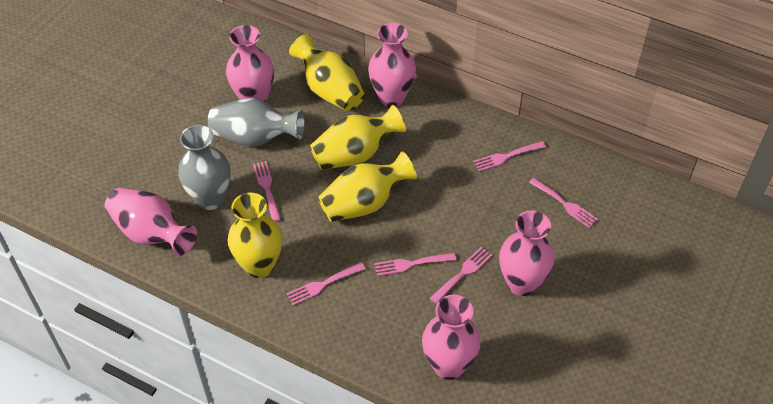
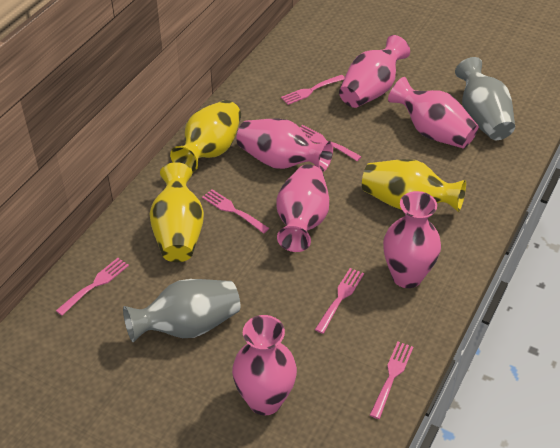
pink vase: 5 -> 6
yellow vase: 4 -> 3

